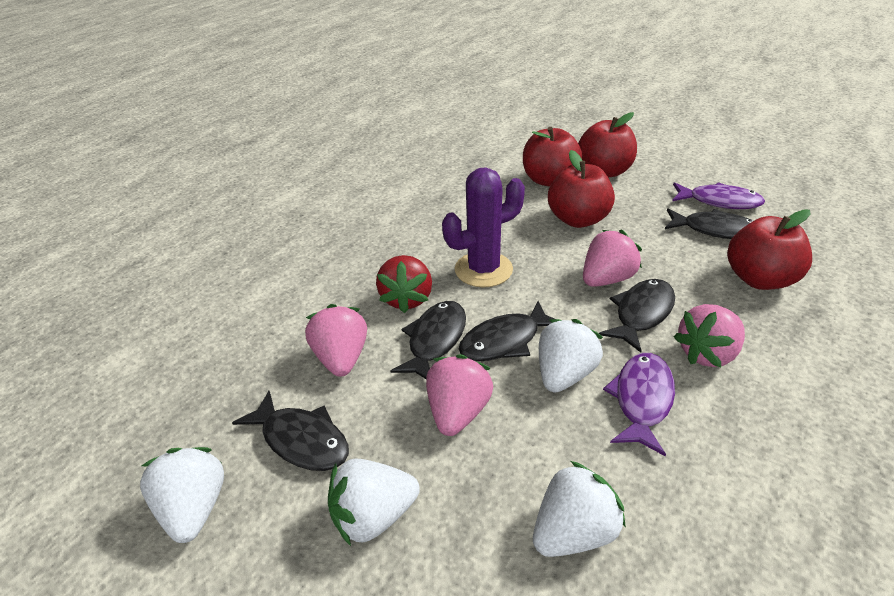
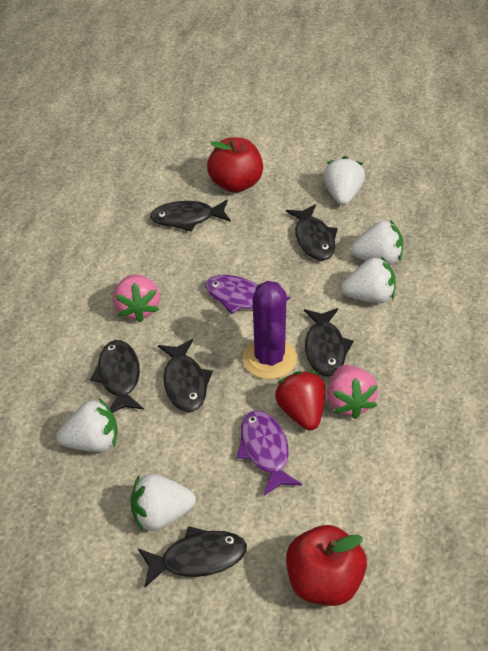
black fish: 5 -> 6
pink strawberry: 4 -> 2
red apple: 4 -> 2
white strawberry: 4 -> 5

